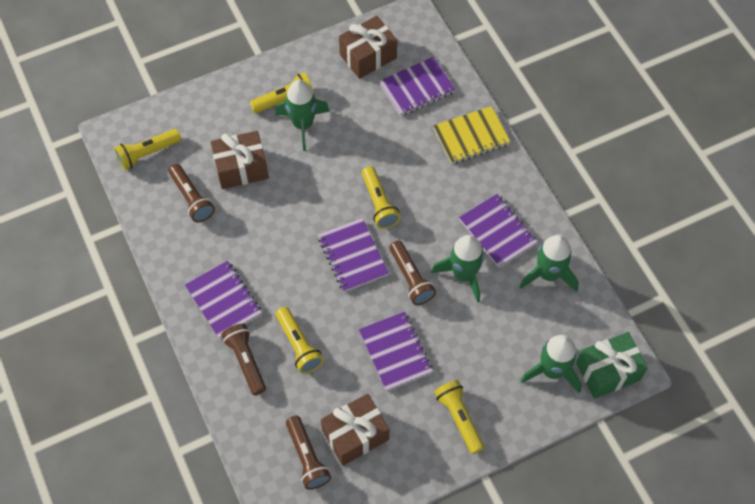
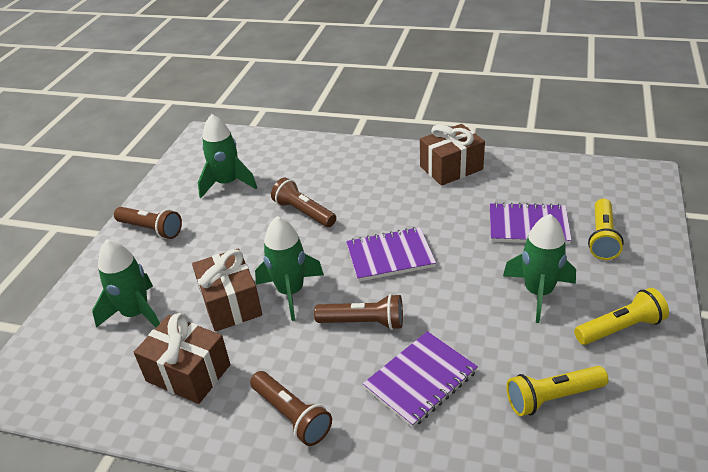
green gift: 1 -> 0
purple notebook: 5 -> 3
yellow flashlight: 5 -> 3
yellow notebook: 1 -> 0

